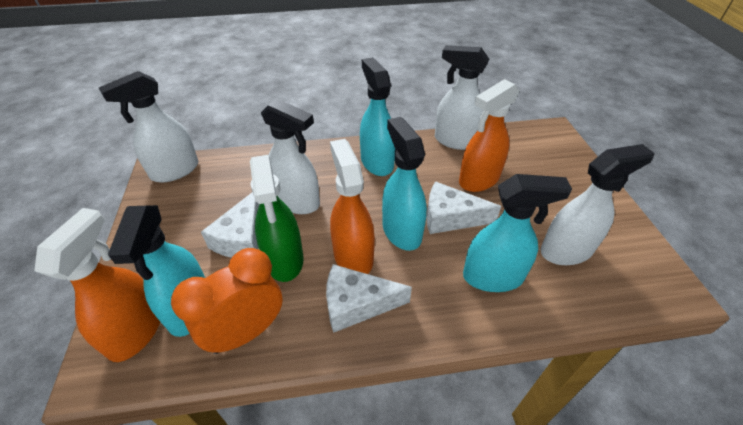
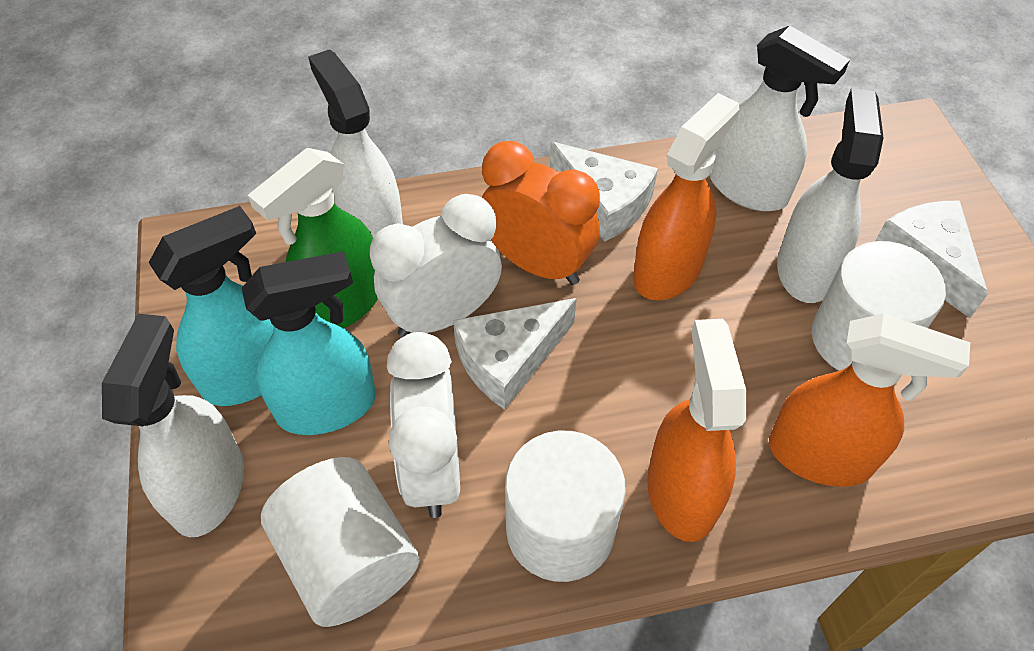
turquoise spray bottle: 4 -> 2
white clock: 0 -> 2
white cylinder: 0 -> 3

